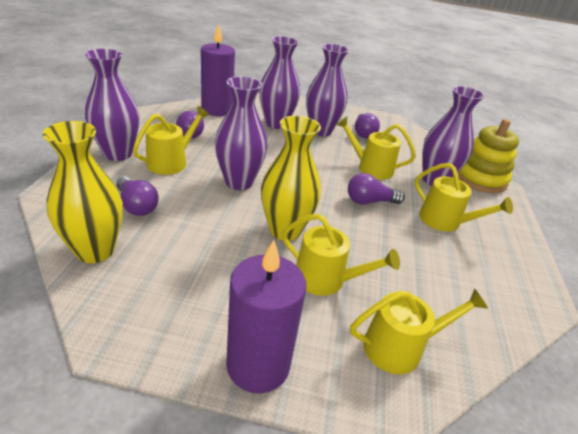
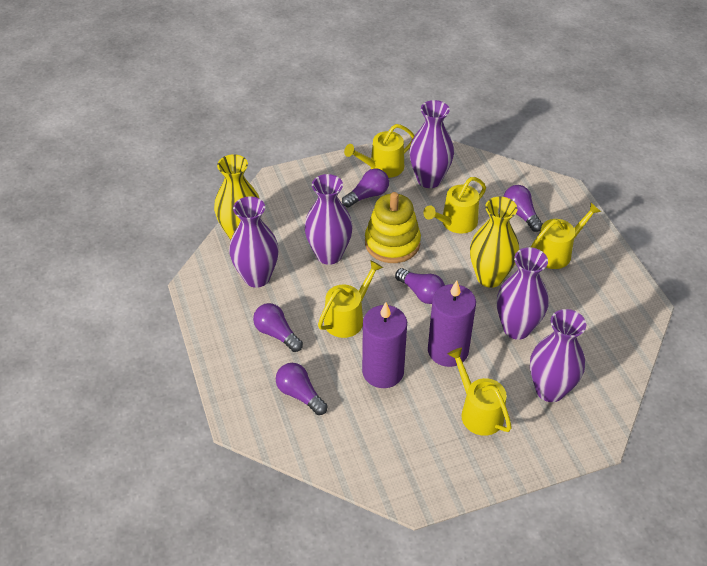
purple light bulb: 4 -> 5

